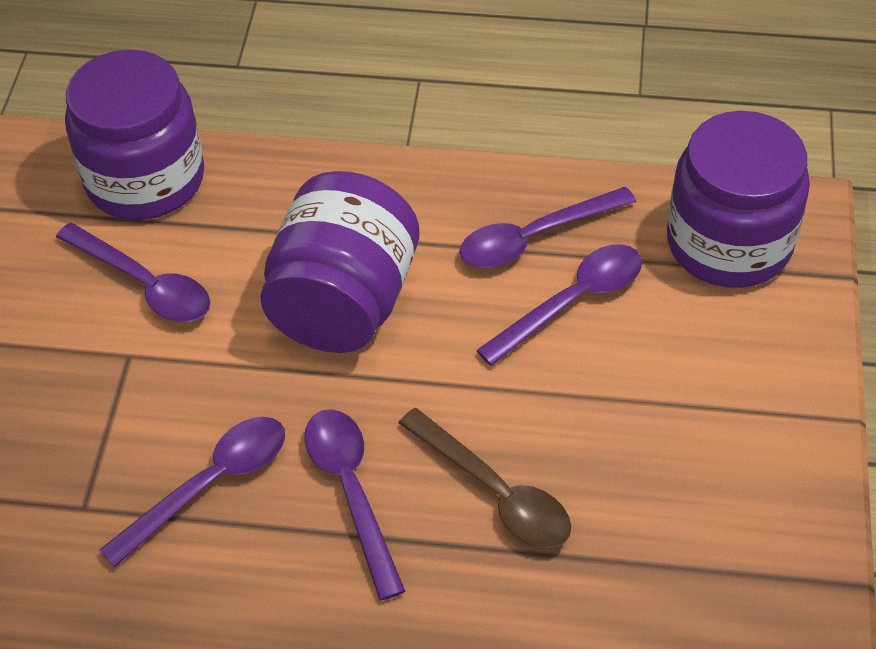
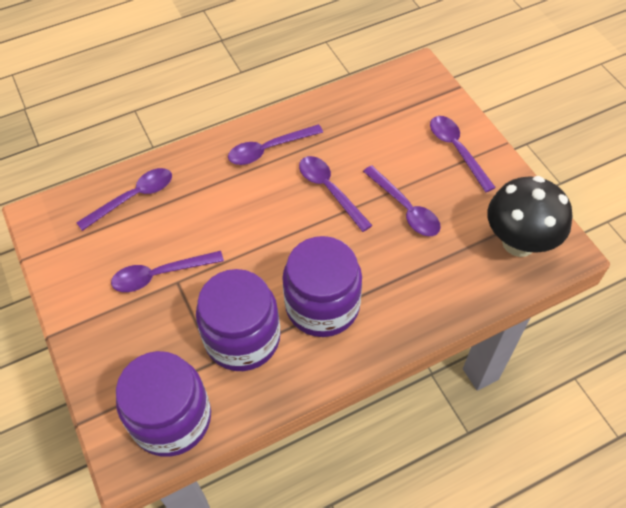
black mushroom: 0 -> 1
brown spoon: 1 -> 0
purple spoon: 5 -> 6

